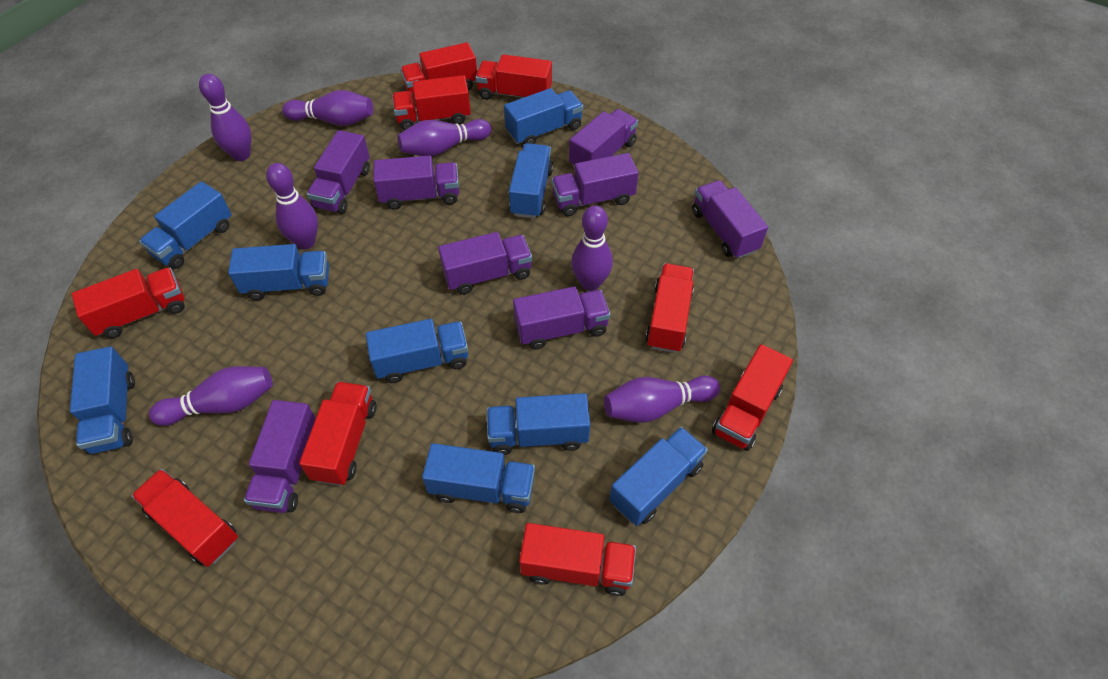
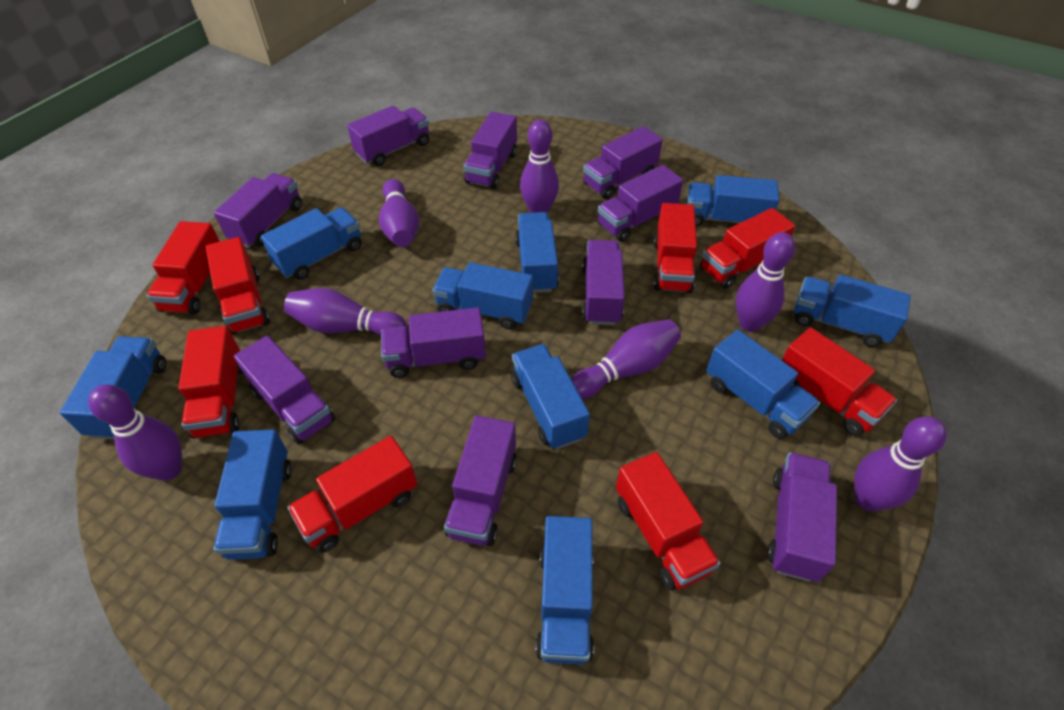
blue truck: 9 -> 10
purple truck: 8 -> 10
red truck: 9 -> 8

